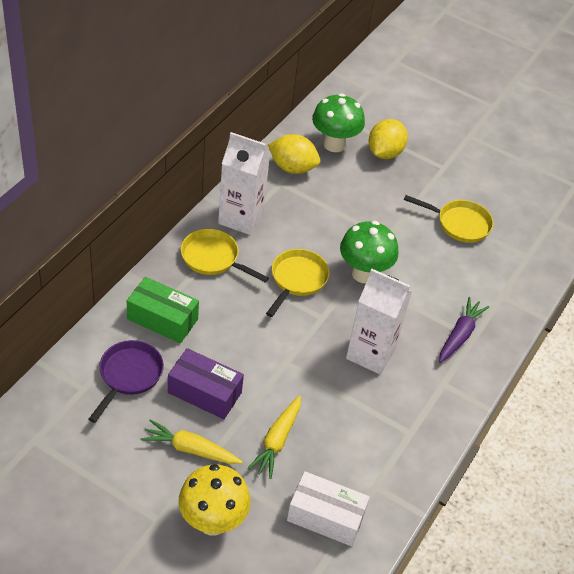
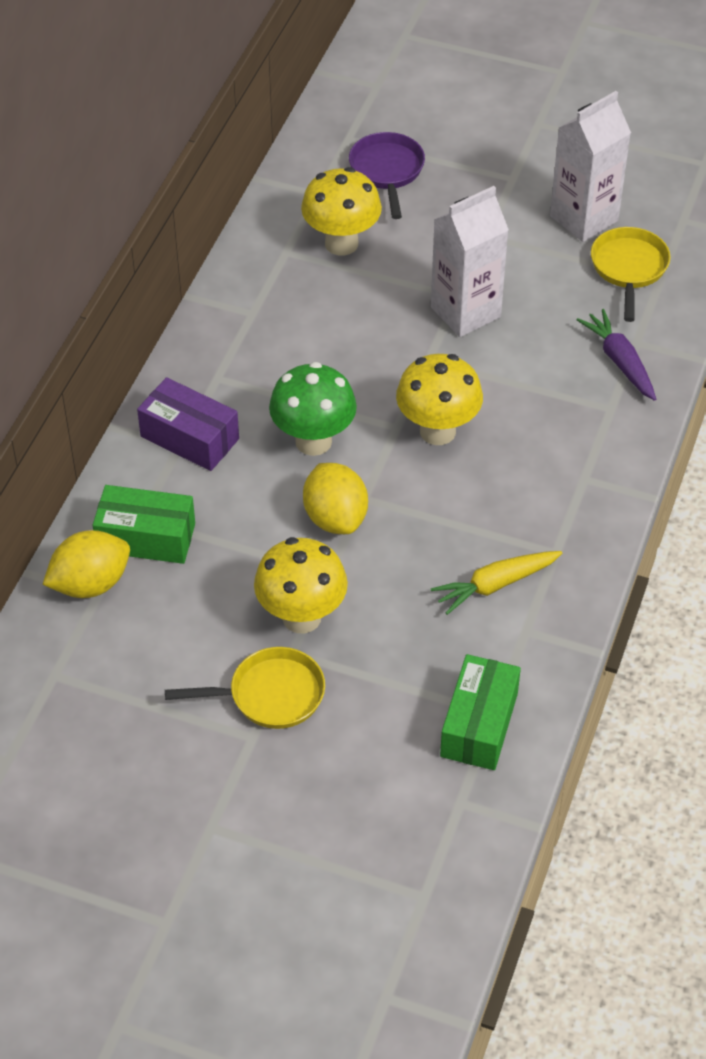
green box: 1 -> 2
green mushroom: 2 -> 1
white box: 1 -> 0
yellow carrot: 2 -> 1
yellow mushroom: 1 -> 3
yellow pan: 3 -> 2

